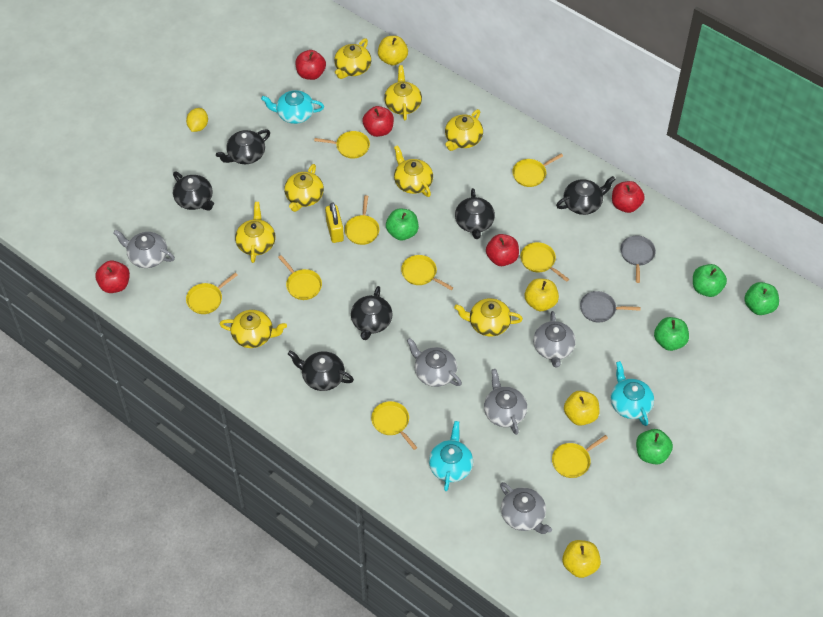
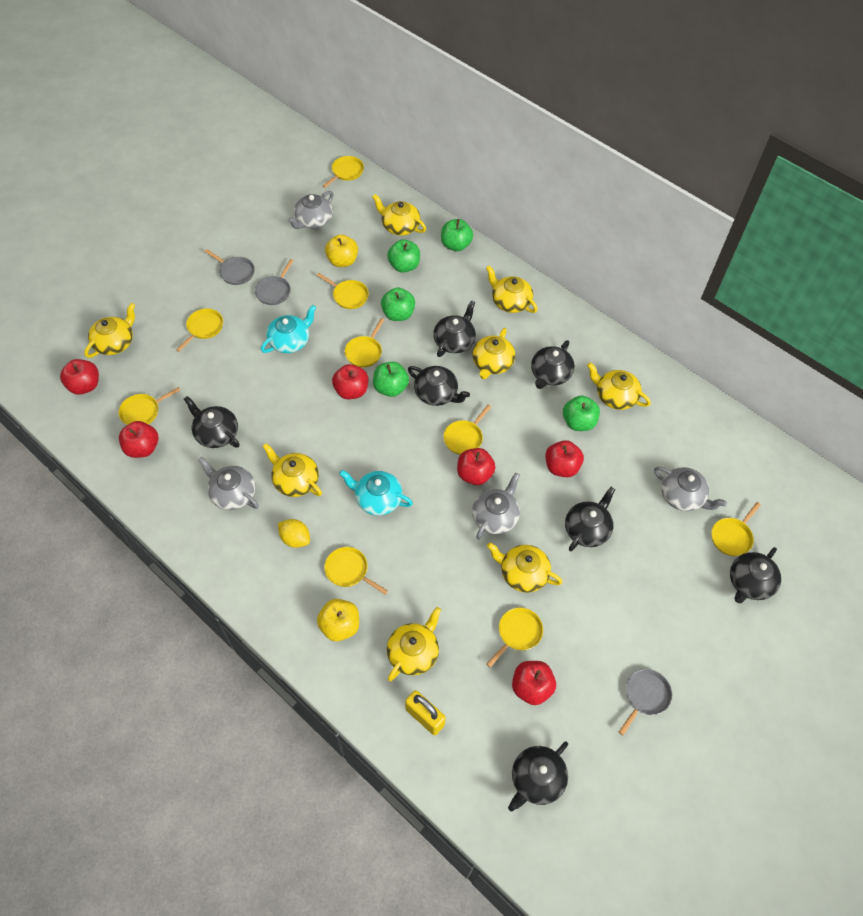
black teapot: 6 -> 7
grey pan: 2 -> 3
grey teapot: 5 -> 4
red apple: 5 -> 6
turquoise teapot: 3 -> 2
yellow apple: 4 -> 2

